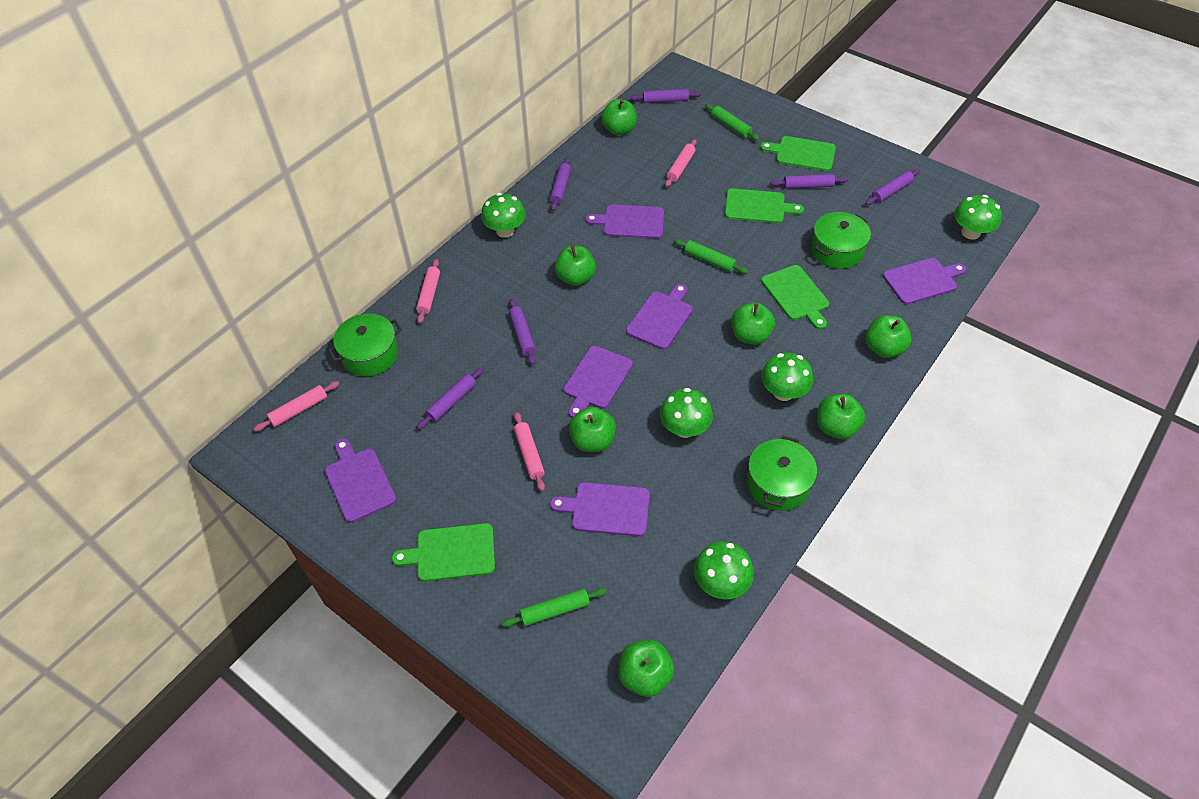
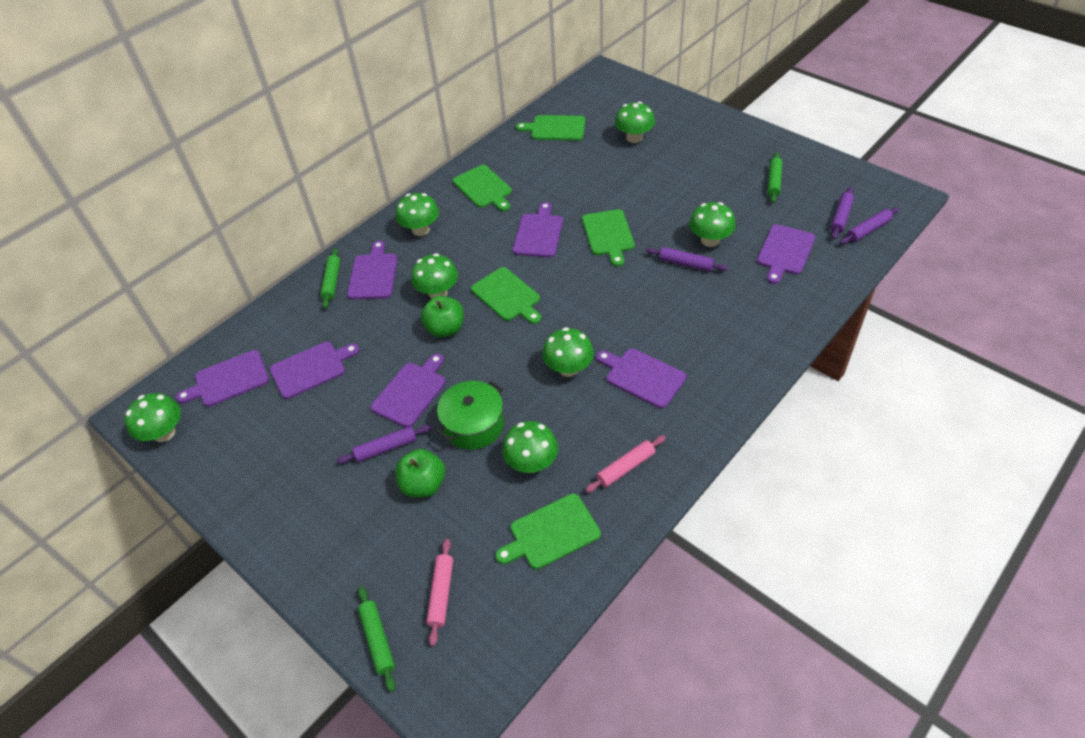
green apple: 7 -> 2
green cutting board: 4 -> 5
green mushroom: 5 -> 7
green pot: 3 -> 1
pink rolling pin: 4 -> 2
purple cutting board: 6 -> 7
purple rolling pin: 6 -> 4

